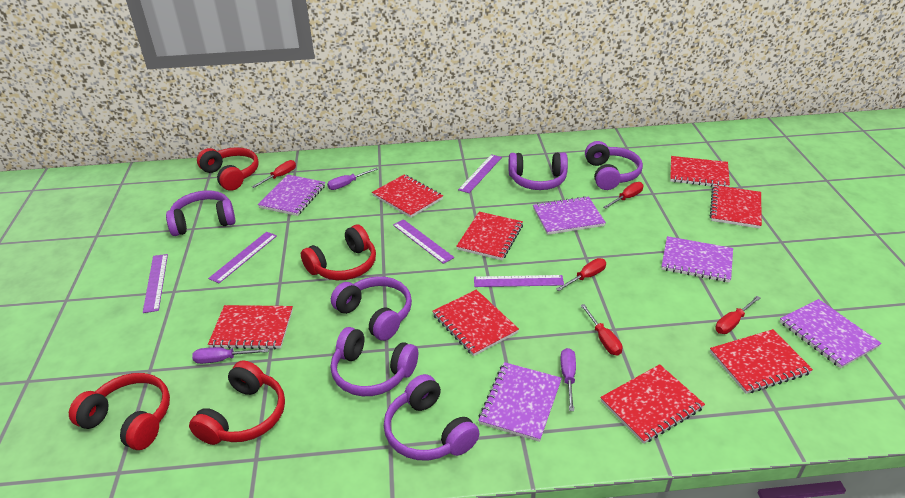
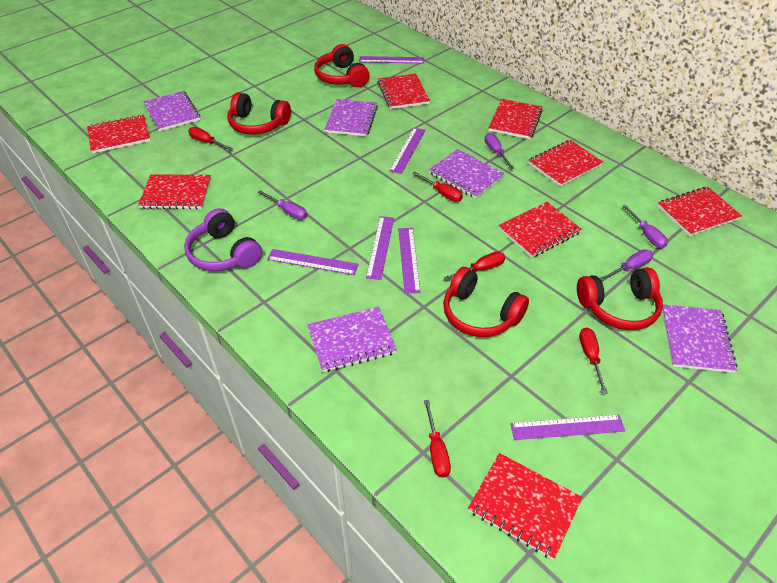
purple headphones: 6 -> 1
purple ruler: 5 -> 6
purple screwdriver: 3 -> 4

